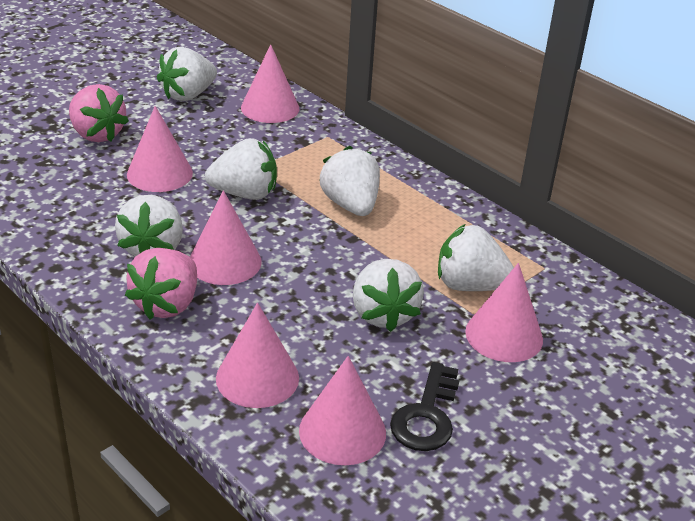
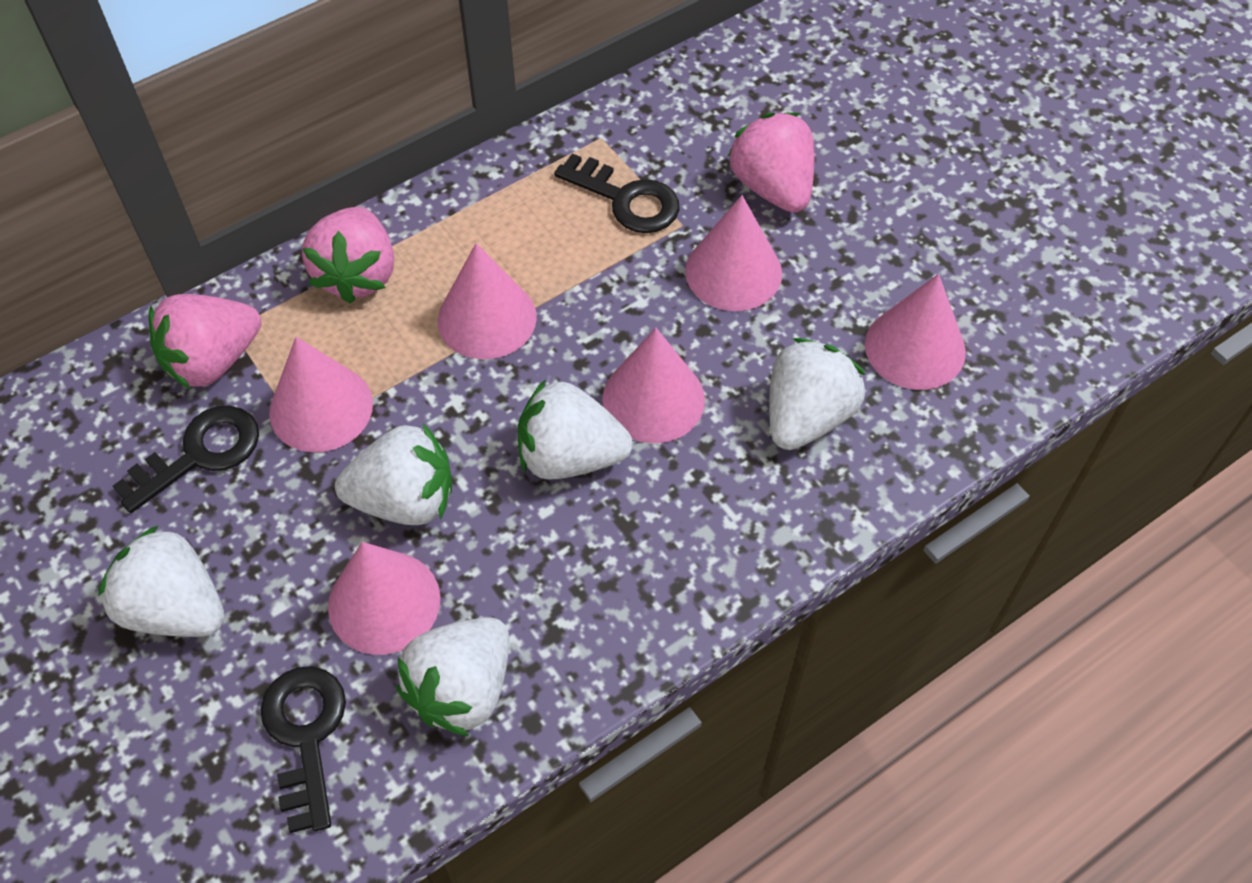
black key: 1 -> 3
pink strawberry: 2 -> 3
white strawberry: 6 -> 5

